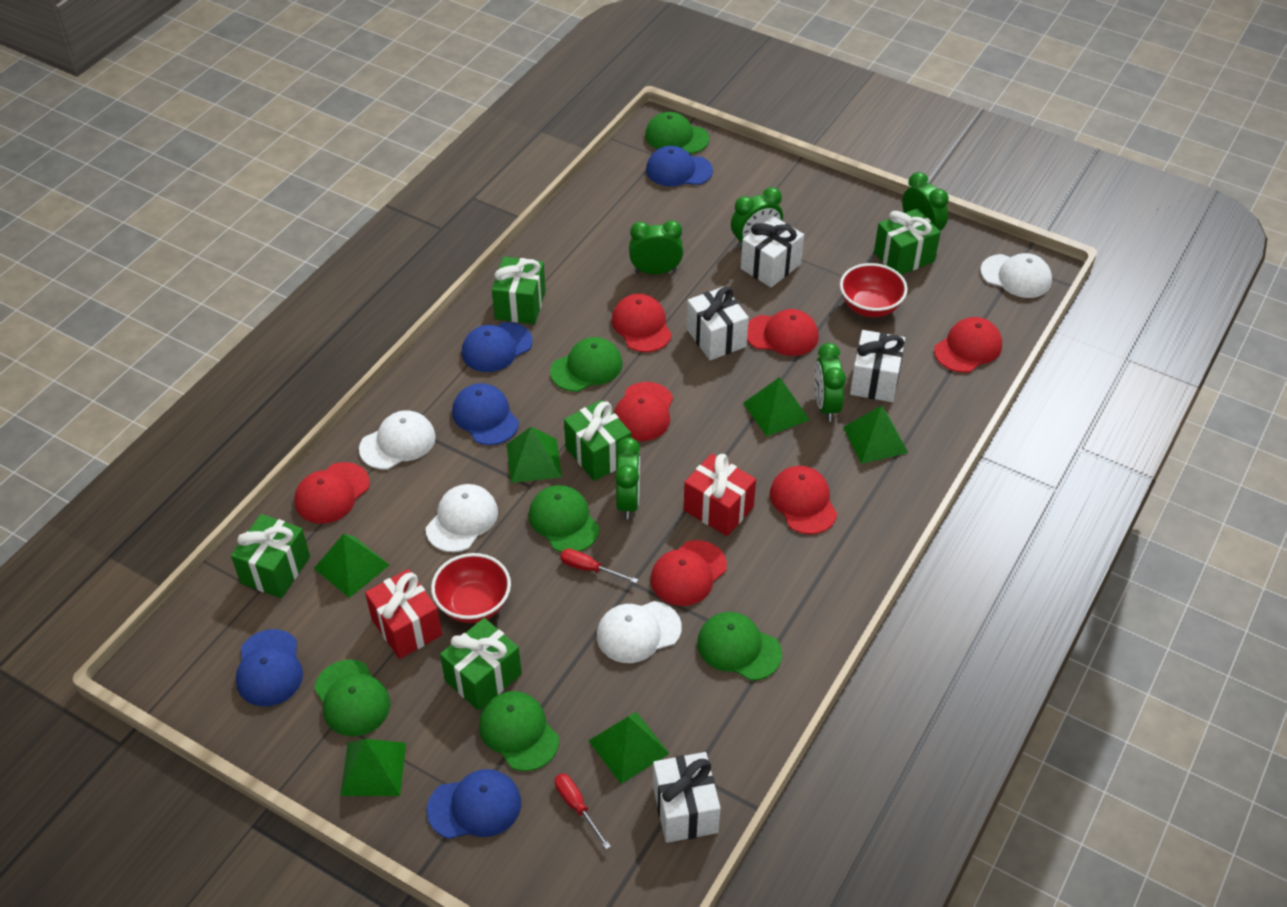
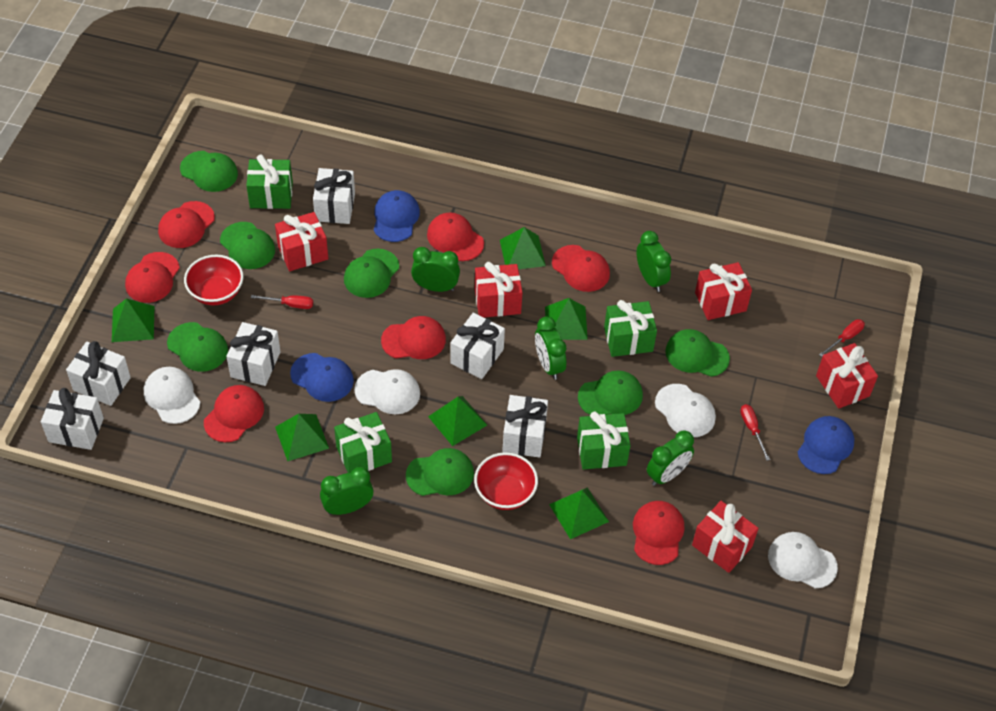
blue cap: 5 -> 3
green cap: 6 -> 7
green gift: 5 -> 4
red gift: 2 -> 5
red screwdriver: 2 -> 3
white gift: 4 -> 6

